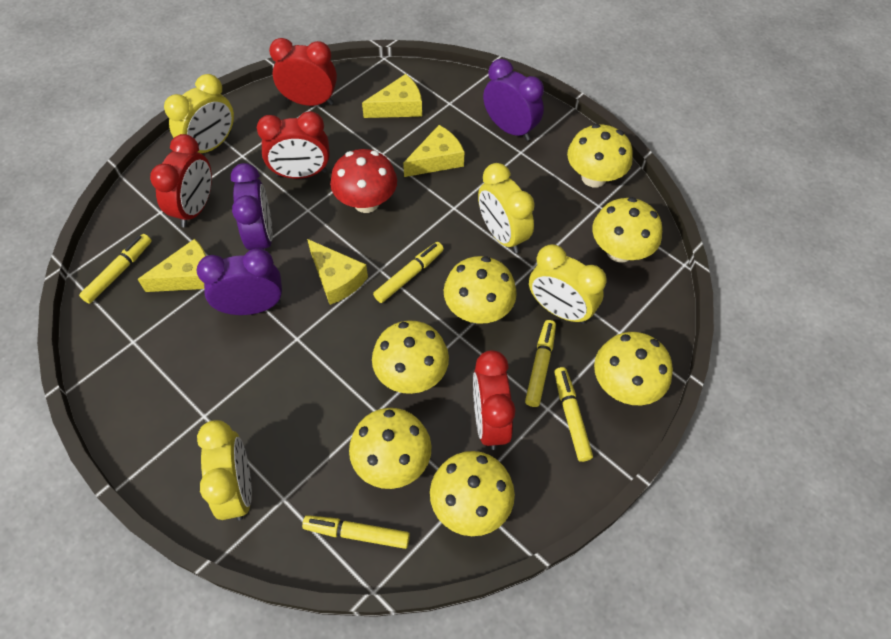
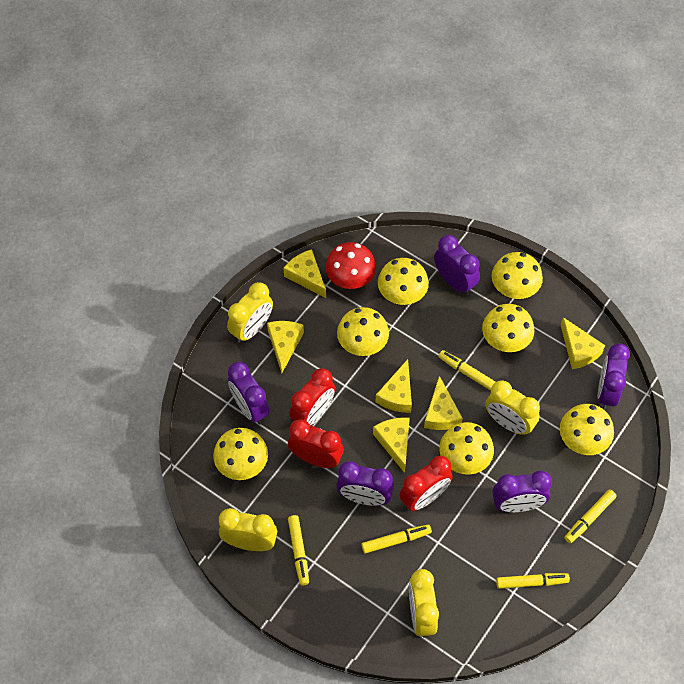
purple clock: 3 -> 5
red clock: 4 -> 3
yellow cheese: 4 -> 6

